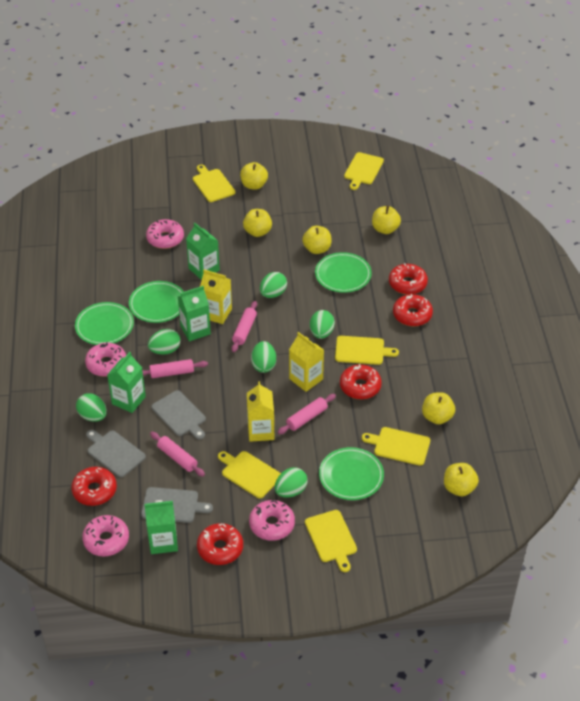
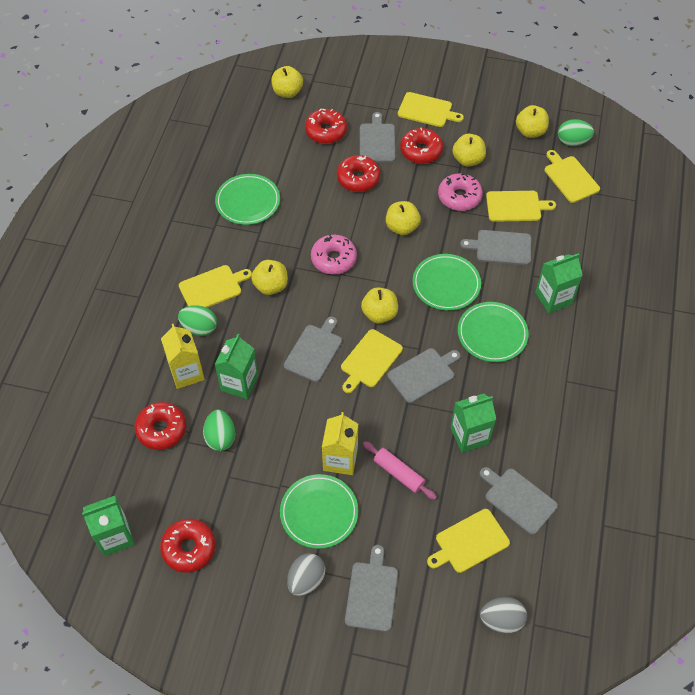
green egg: 6 -> 3
grey cutting board: 3 -> 6
grey egg: 0 -> 2
pink donut: 4 -> 2
pink rolling pin: 4 -> 1
yellow carton: 3 -> 2

